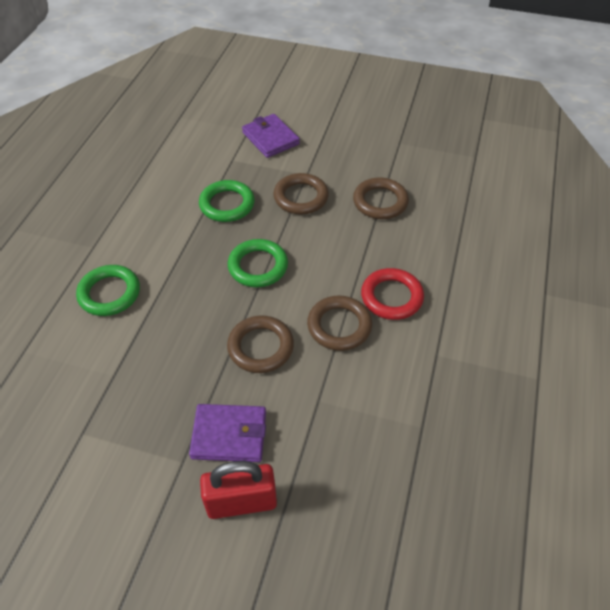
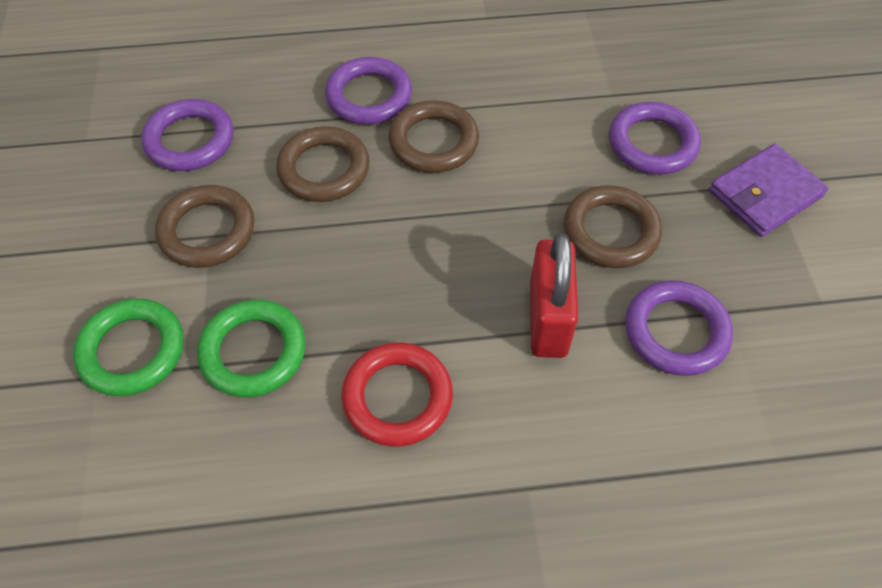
green ring: 3 -> 2
purple ring: 0 -> 4
purple wallet: 2 -> 1

